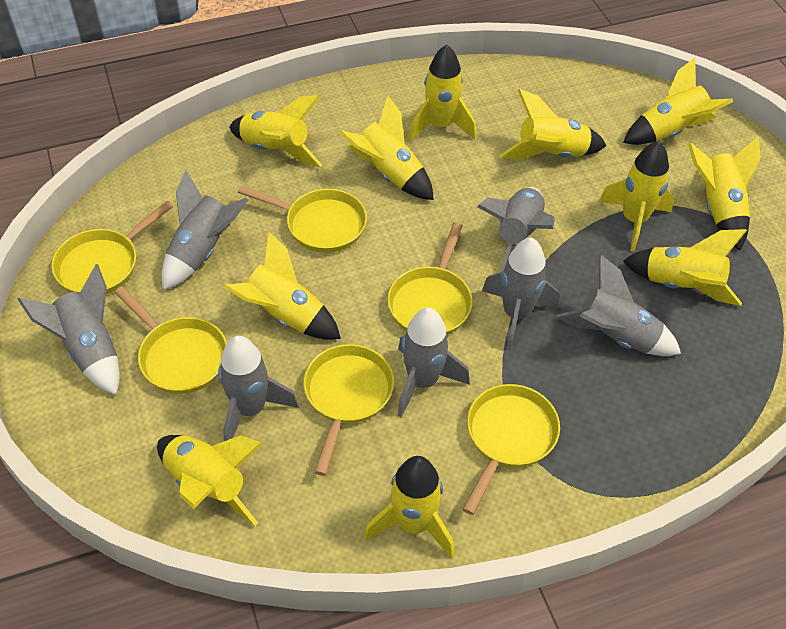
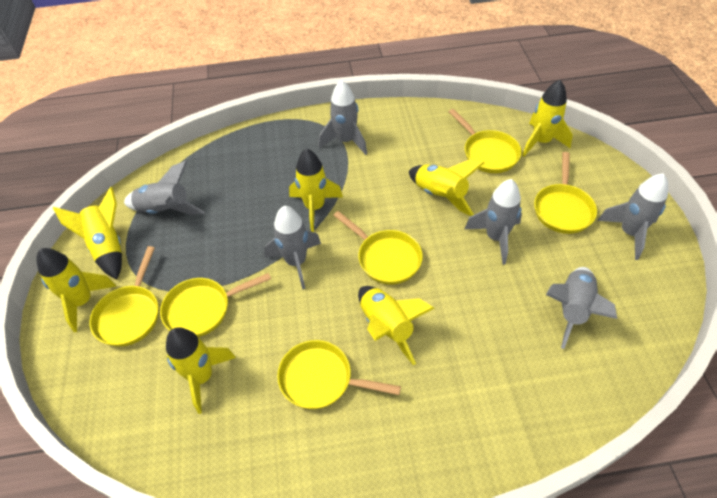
grey rocket: 7 -> 6
yellow rocket: 11 -> 7

